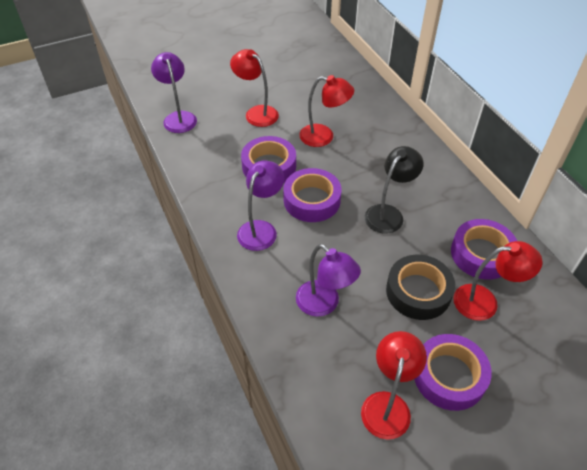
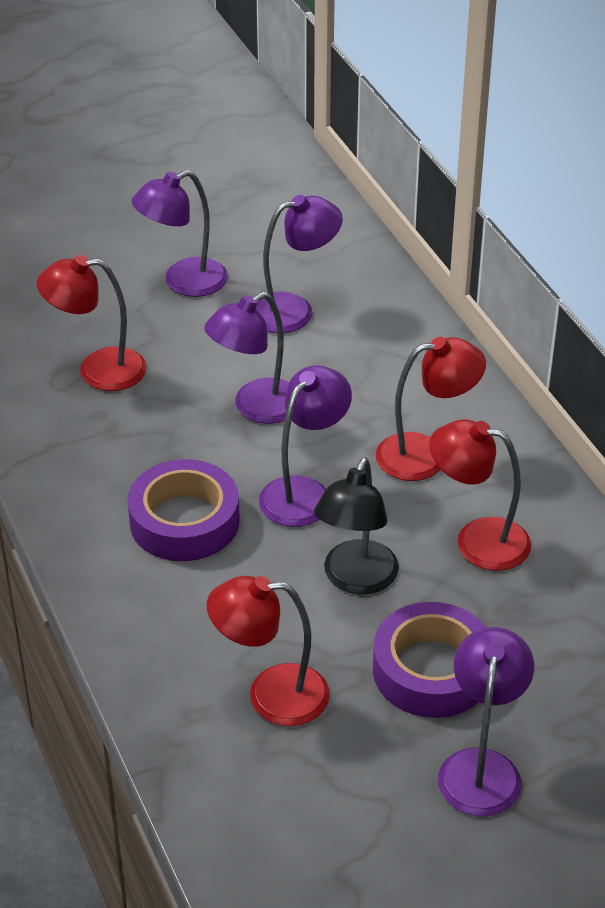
black tape: 1 -> 0
purple lamp: 3 -> 5
purple tape: 4 -> 2

